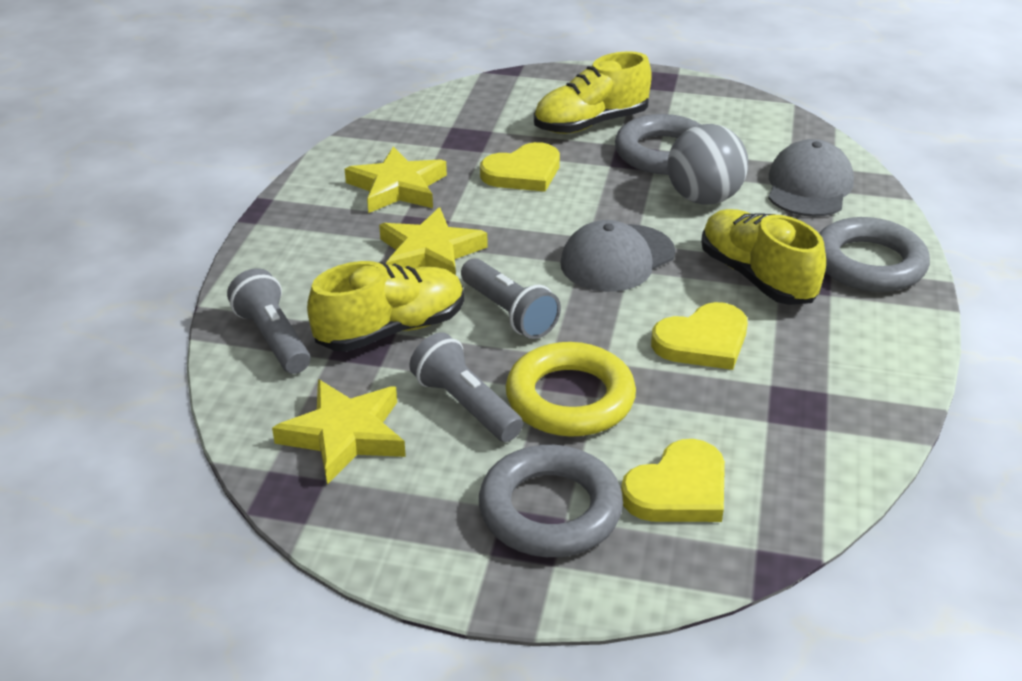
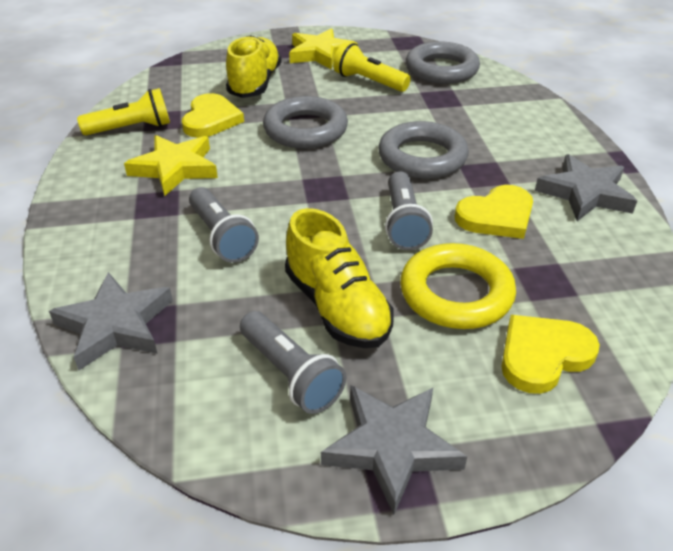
grey ball: 1 -> 0
grey cap: 2 -> 0
grey star: 0 -> 3
yellow flashlight: 0 -> 2
yellow shoe: 3 -> 2
yellow star: 3 -> 2

